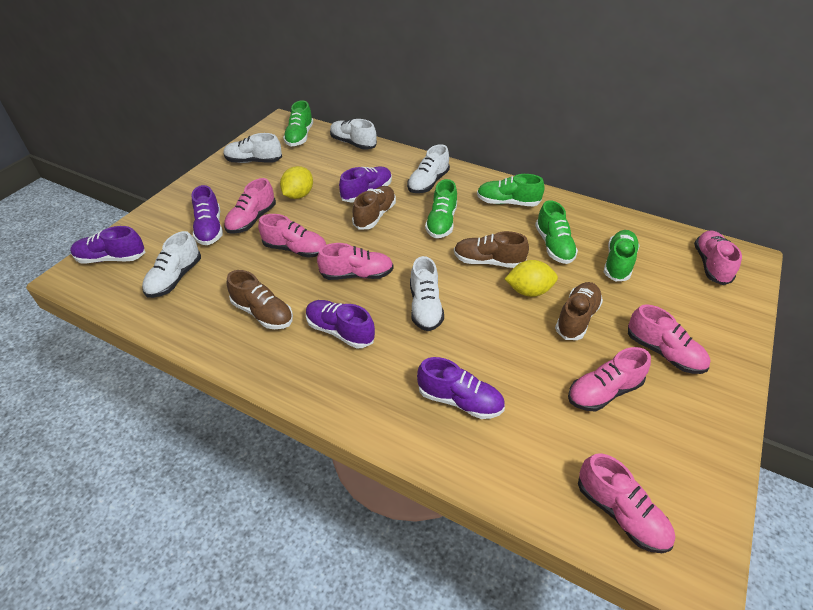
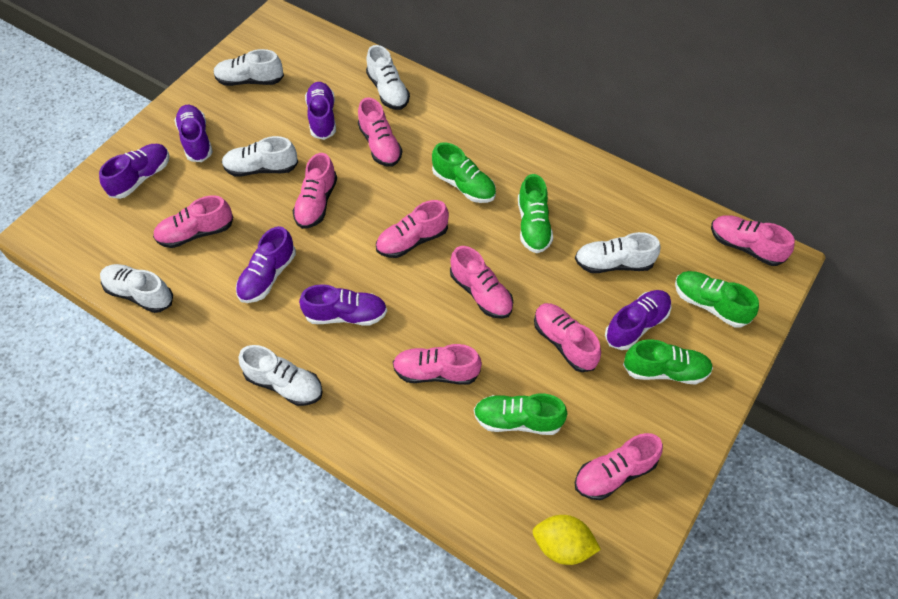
brown shoe: 4 -> 0
pink shoe: 7 -> 9
purple shoe: 5 -> 6
white shoe: 5 -> 6
yellow lemon: 2 -> 1

